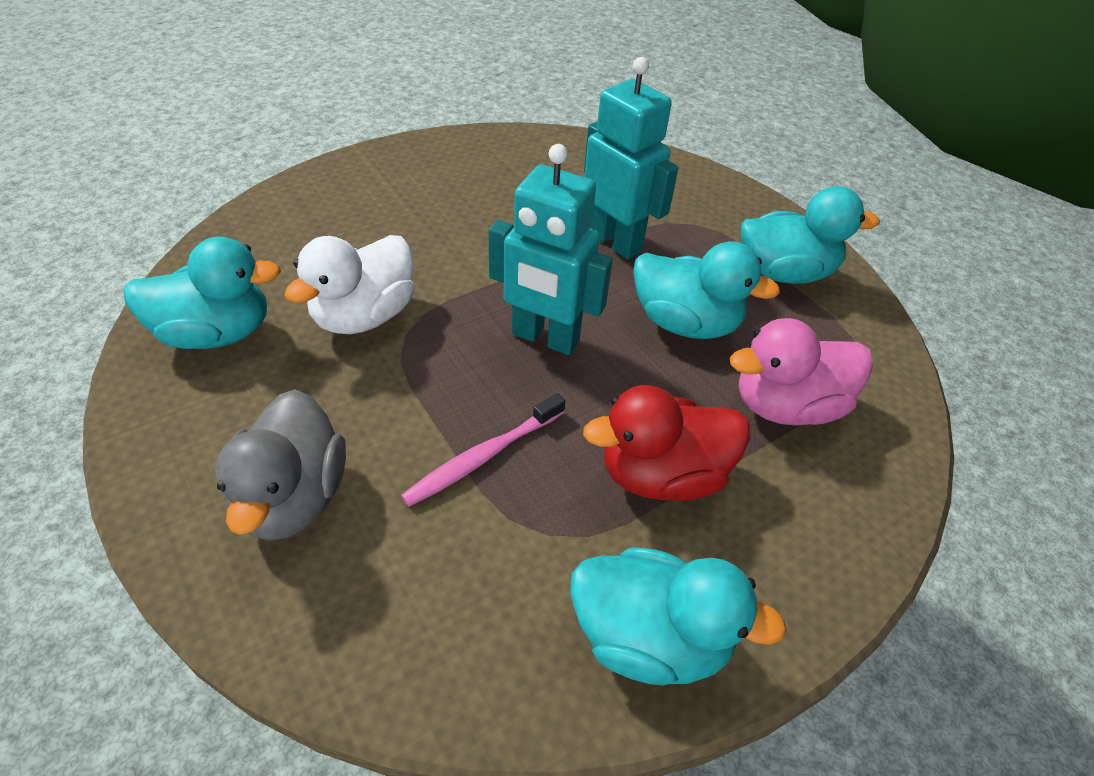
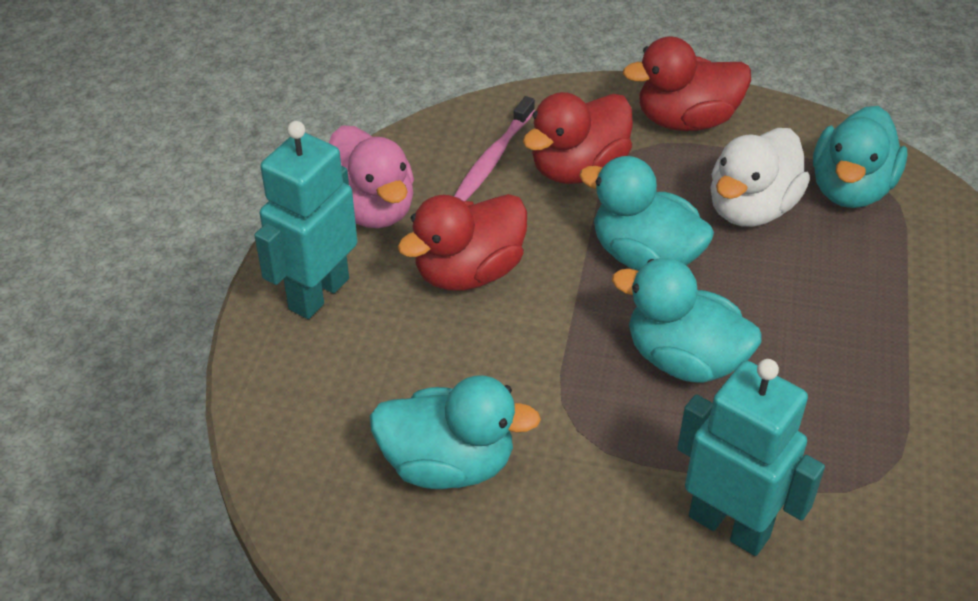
grey duck: 1 -> 0
red duck: 1 -> 3

